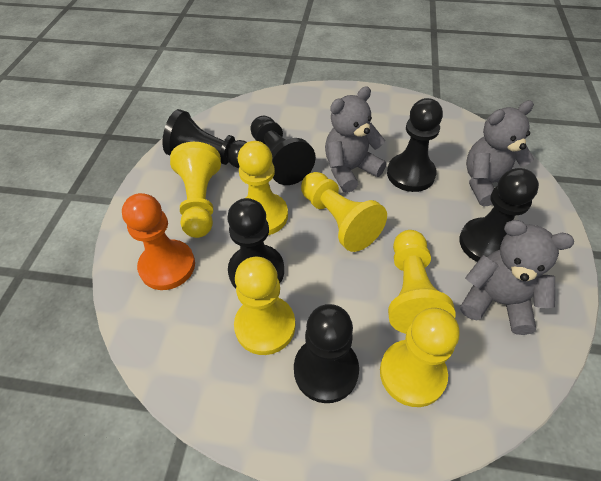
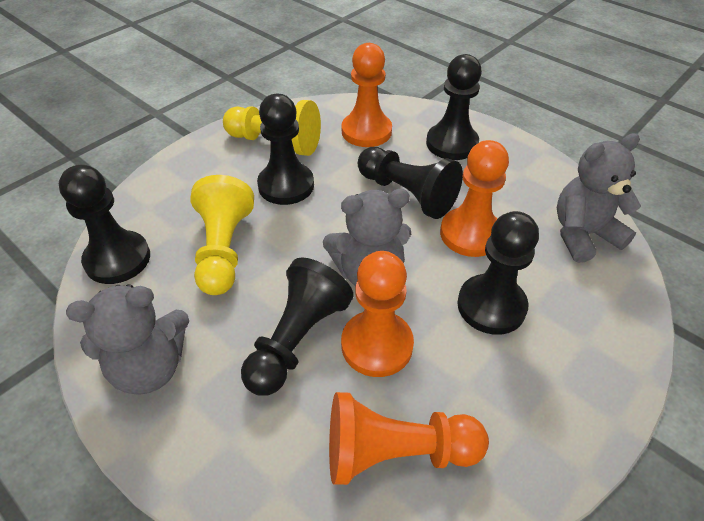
orange pawn: 1 -> 4
yellow pawn: 6 -> 2

